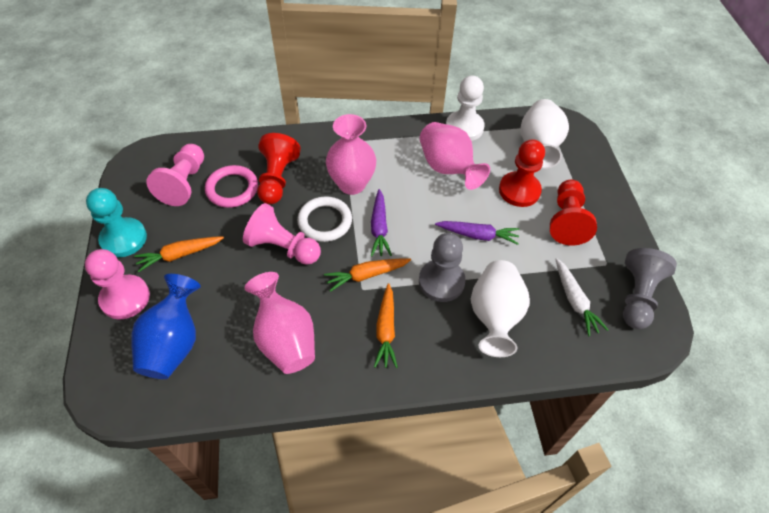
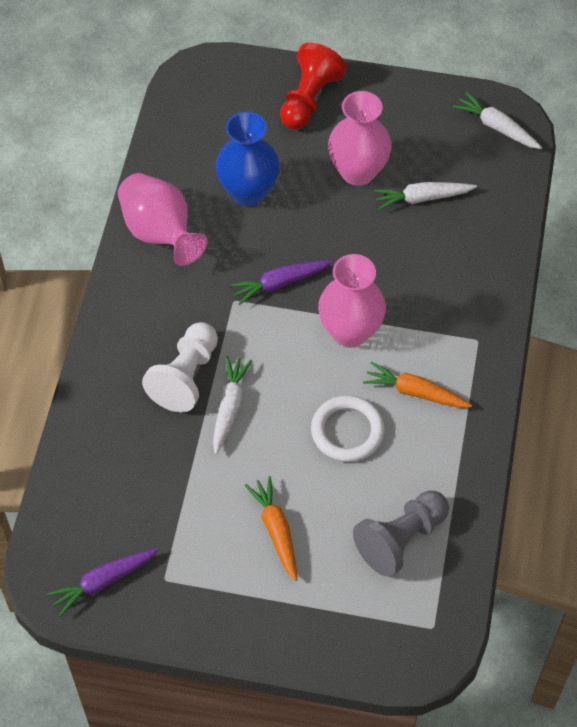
grey pawn: 2 -> 1
orange carrot: 3 -> 2
pink pawn: 3 -> 0
pink ring: 1 -> 0
red pawn: 3 -> 1
turquoise pawn: 1 -> 0
white carrot: 1 -> 3
white vase: 2 -> 0

